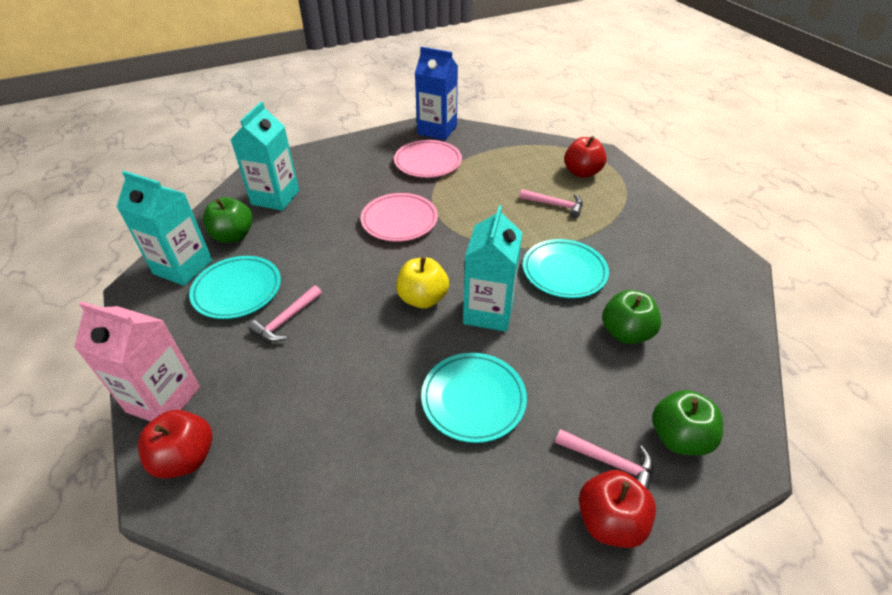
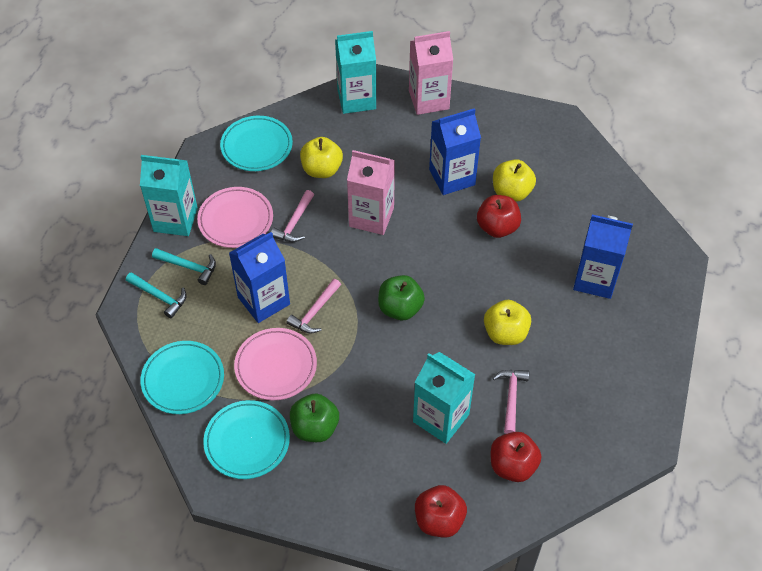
blue carton: 1 -> 3
green apple: 3 -> 2
pink carton: 1 -> 2
turquoise hammer: 0 -> 2
yellow apple: 1 -> 3

